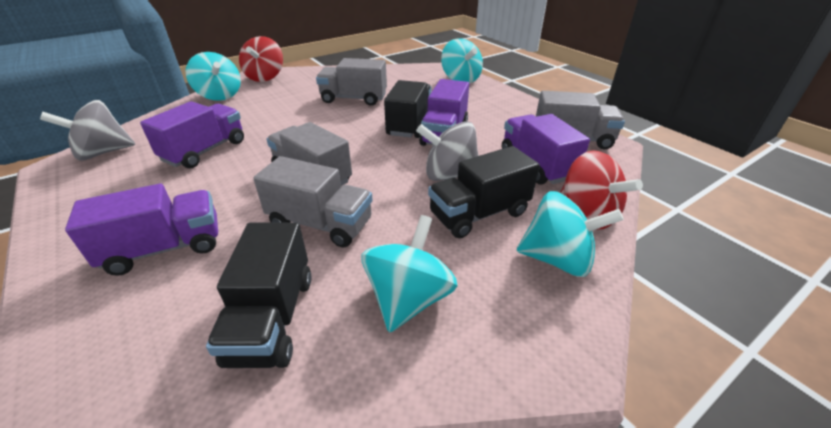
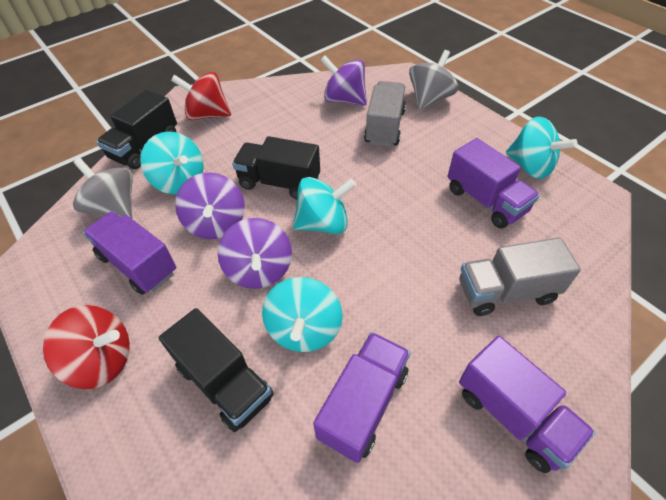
grey truck: 4 -> 2
purple spinning top: 0 -> 3

